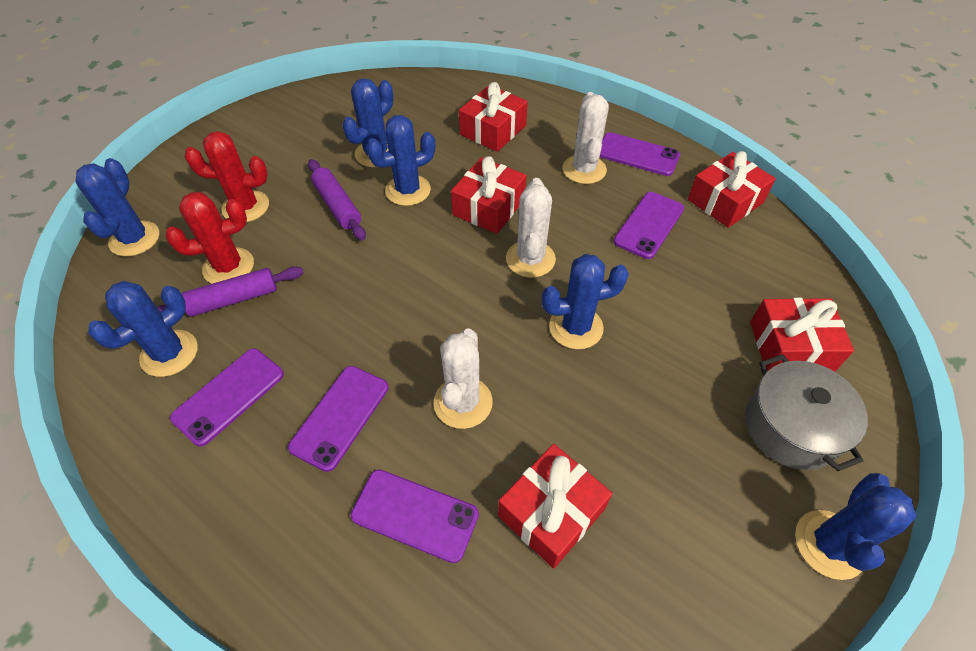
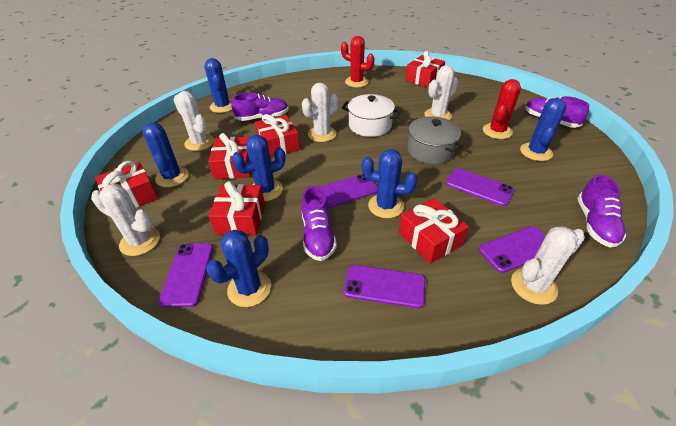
purple rolling pin: 2 -> 0
purple shoe: 0 -> 4
red gift: 5 -> 6
white cactus: 3 -> 5
white pot: 0 -> 1

